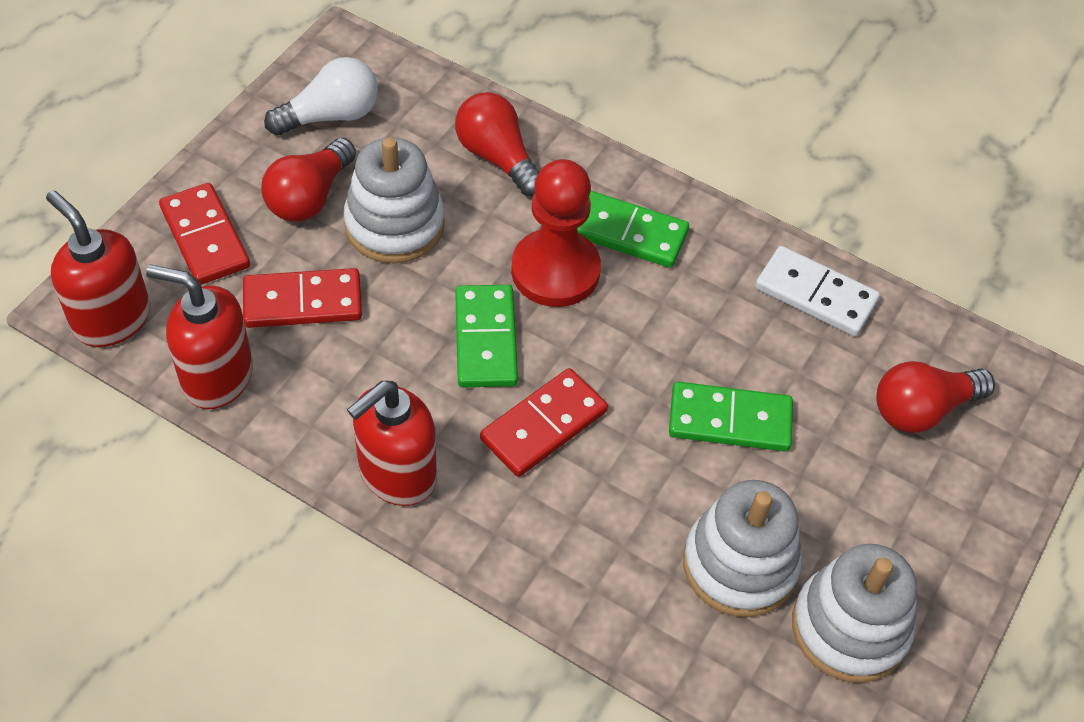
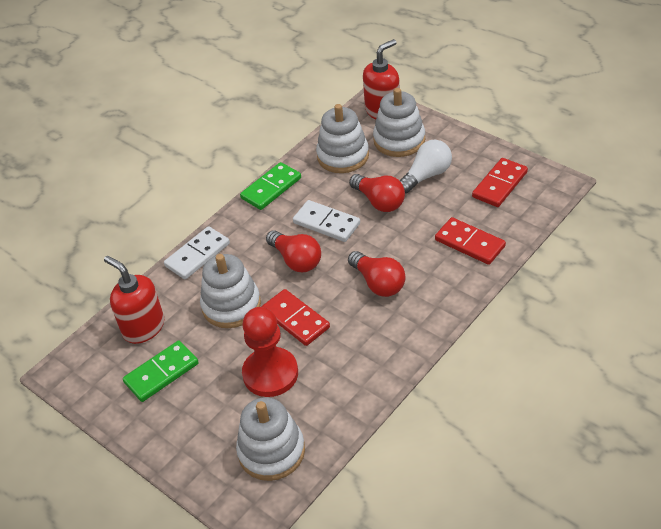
green domino: 3 -> 2
red soap dispenser: 3 -> 2
white domino: 1 -> 2
white stacking toy: 3 -> 4

